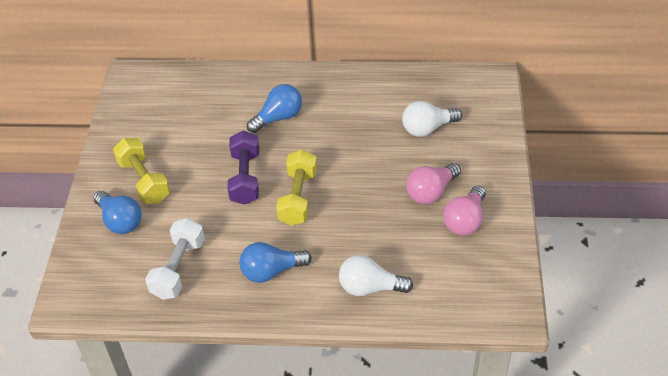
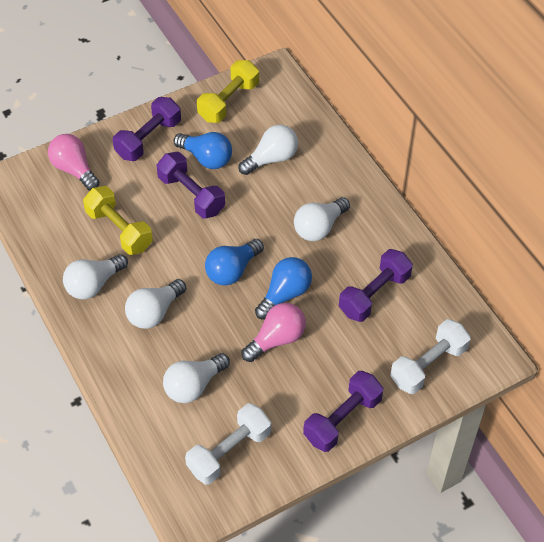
purple dumbbell: 1 -> 4
white dumbbell: 1 -> 2
white light bulb: 2 -> 5

